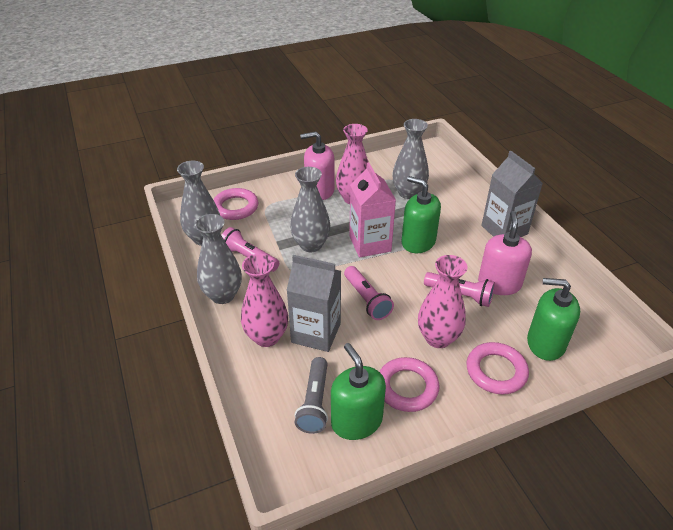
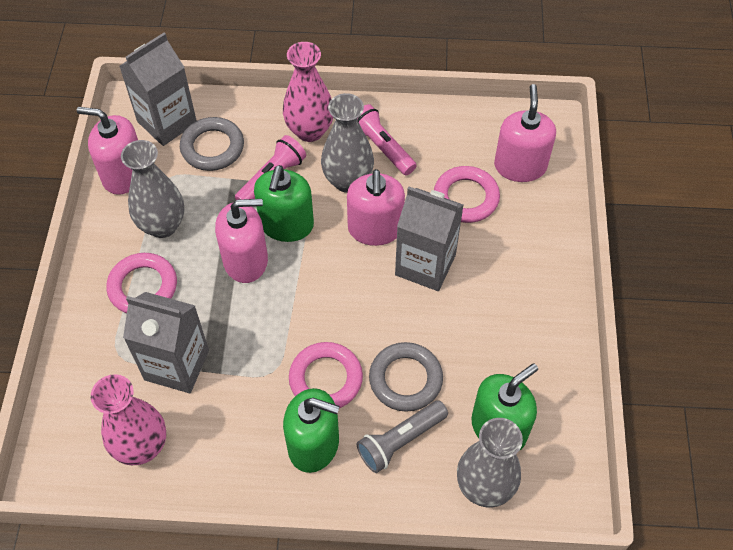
grey carton: 2 -> 3
grey ring: 0 -> 2
grey vase: 4 -> 3
pink carton: 1 -> 0
pink flashlight: 3 -> 2
pink soap dispenser: 2 -> 4
pink vase: 3 -> 2

